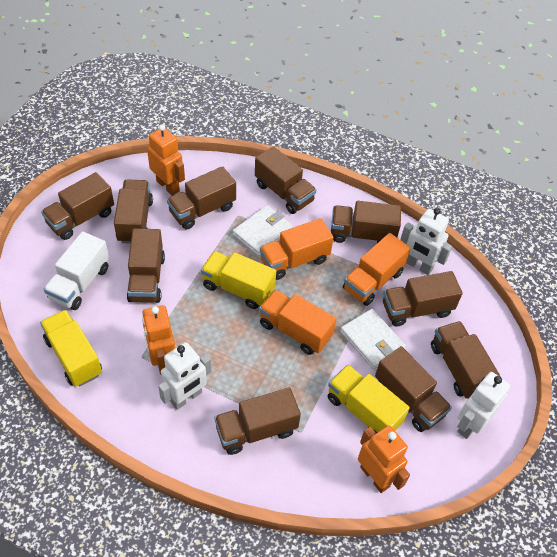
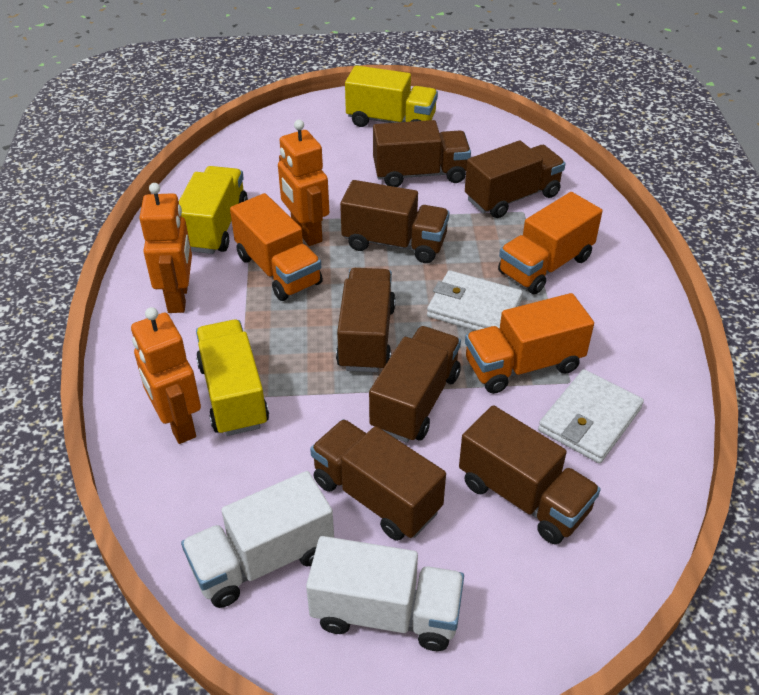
brown truck: 10 -> 7
white robot: 3 -> 0
white truck: 1 -> 2

